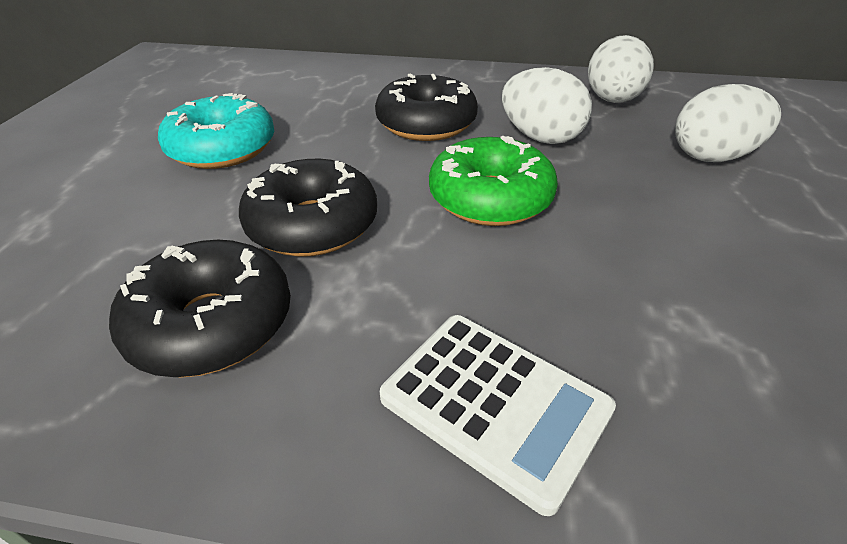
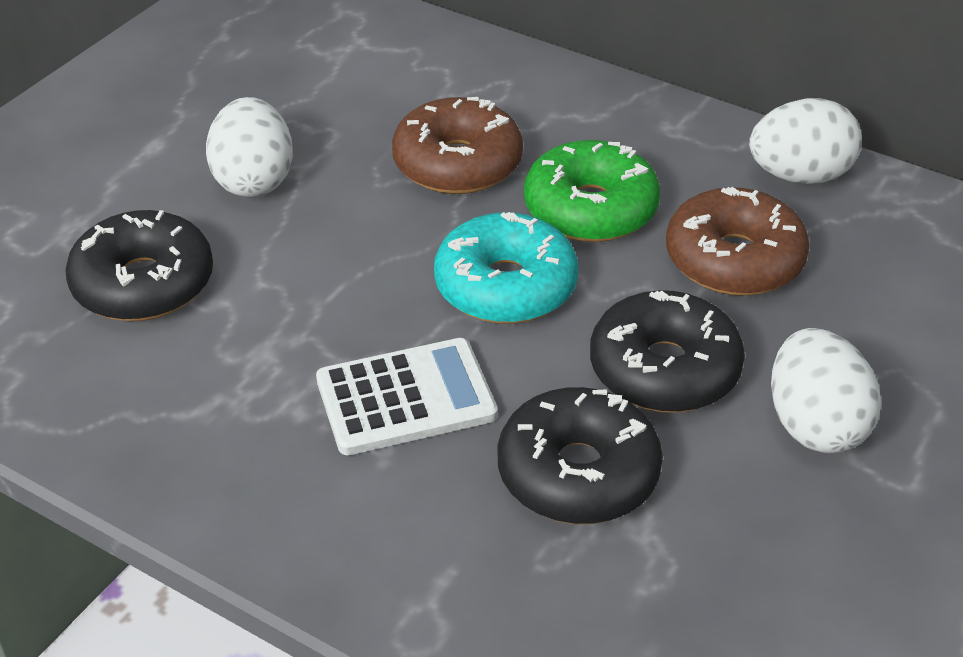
brown donut: 0 -> 2

